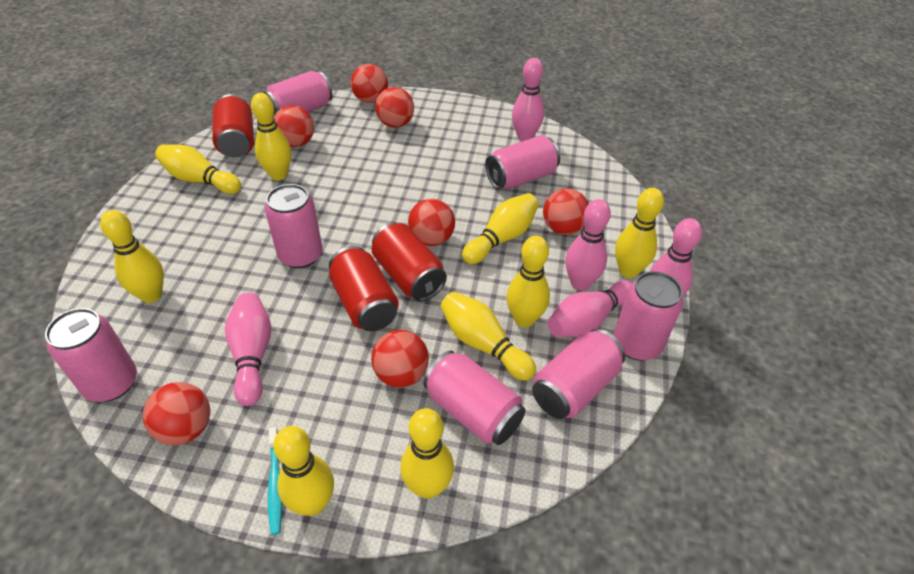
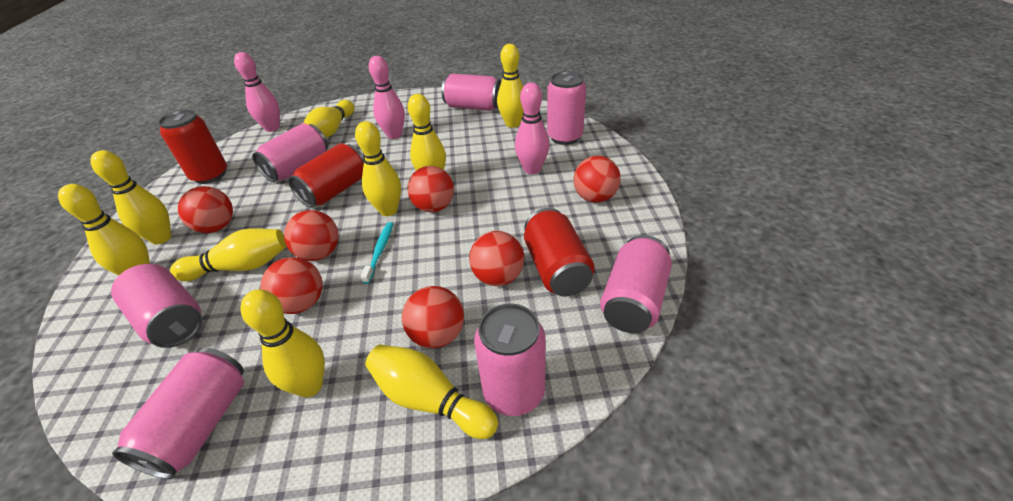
pink bowling pin: 5 -> 3

